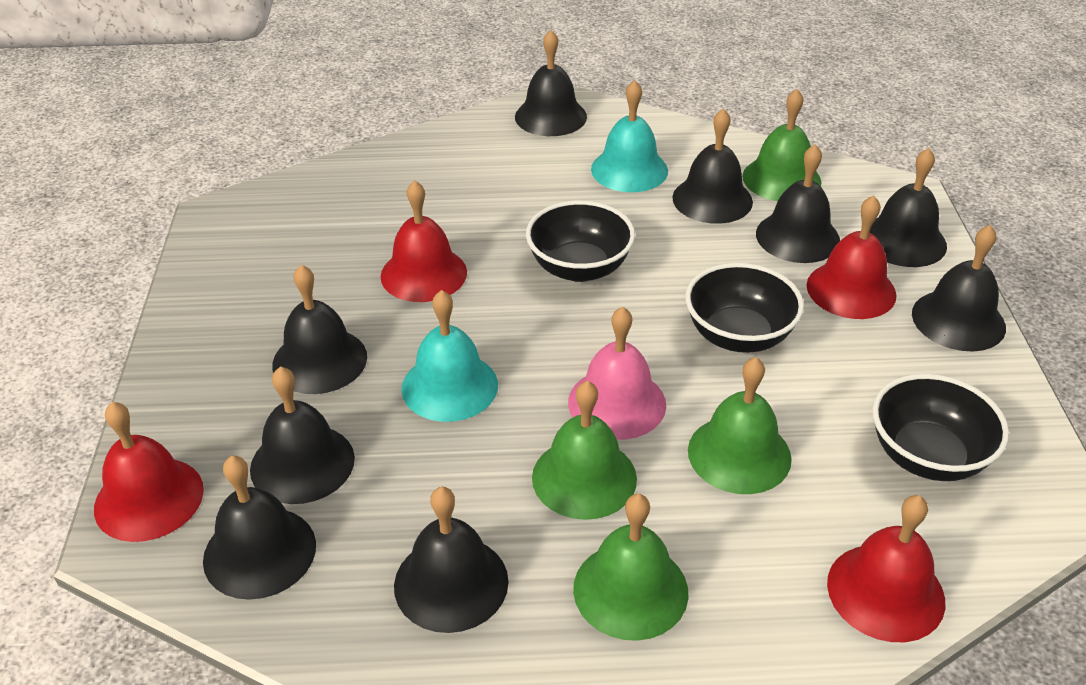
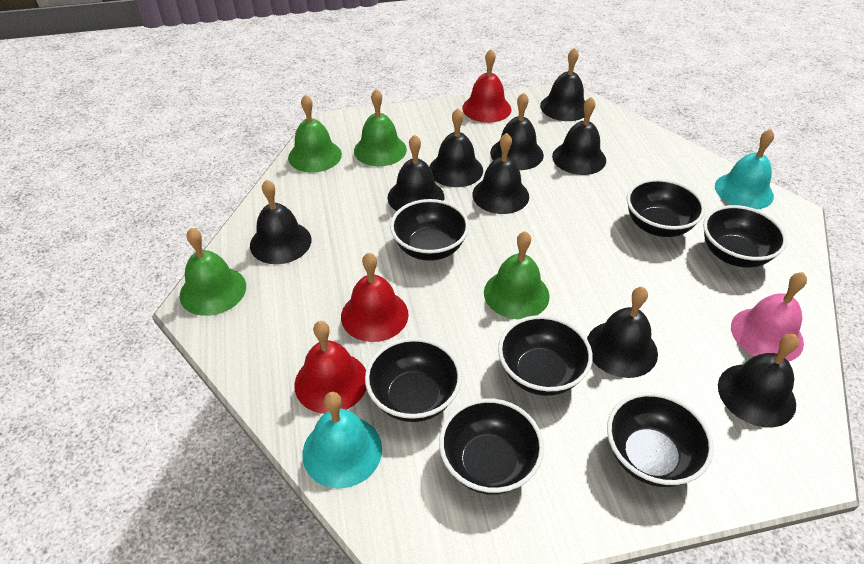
black bowl: 3 -> 7
red bell: 4 -> 3

